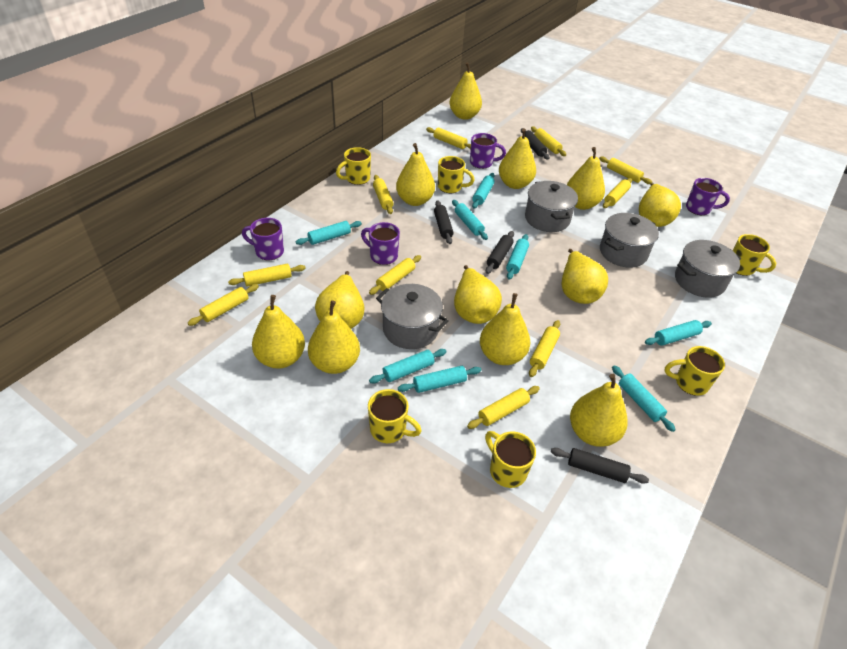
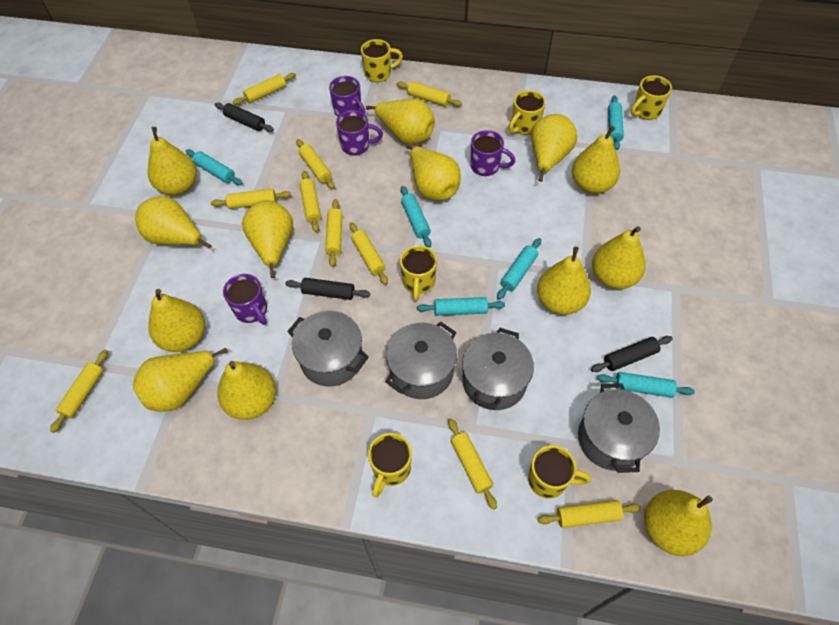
black rolling pin: 4 -> 3
turquoise rolling pin: 8 -> 6
yellow pear: 12 -> 13

